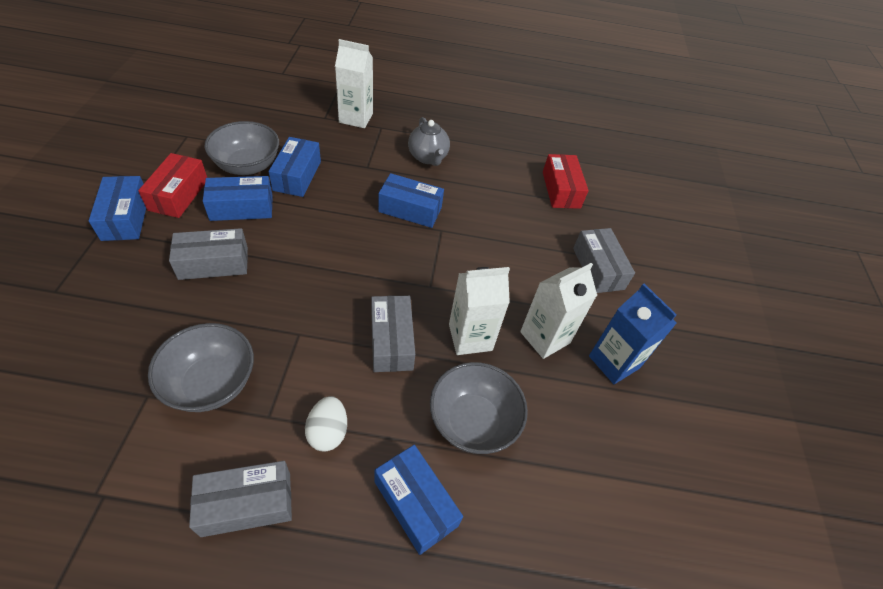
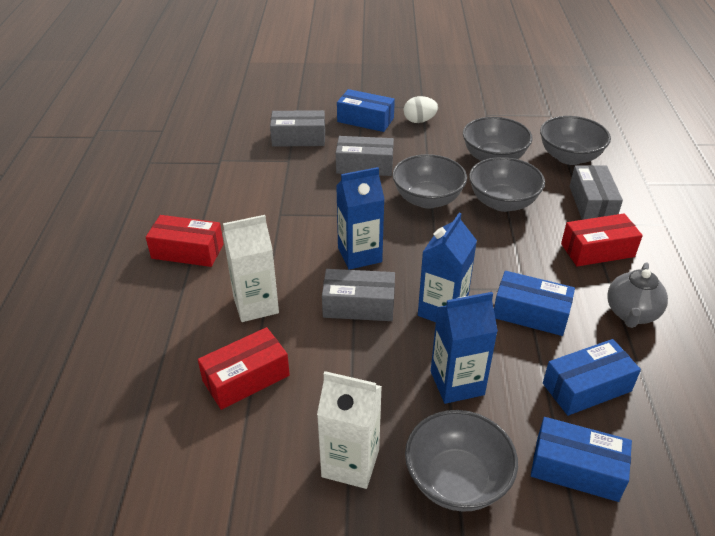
blue box: 5 -> 4
blue carton: 1 -> 3
grey bowl: 3 -> 5
red box: 2 -> 3
white carton: 3 -> 2

